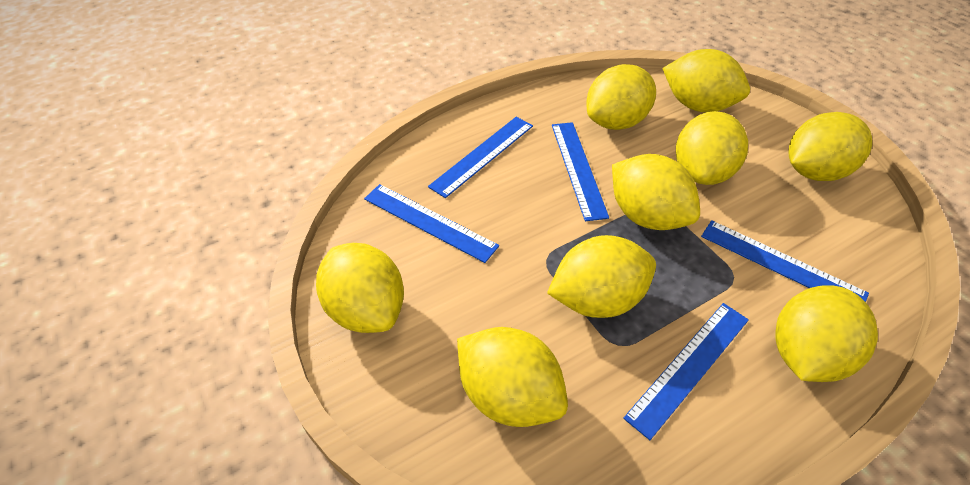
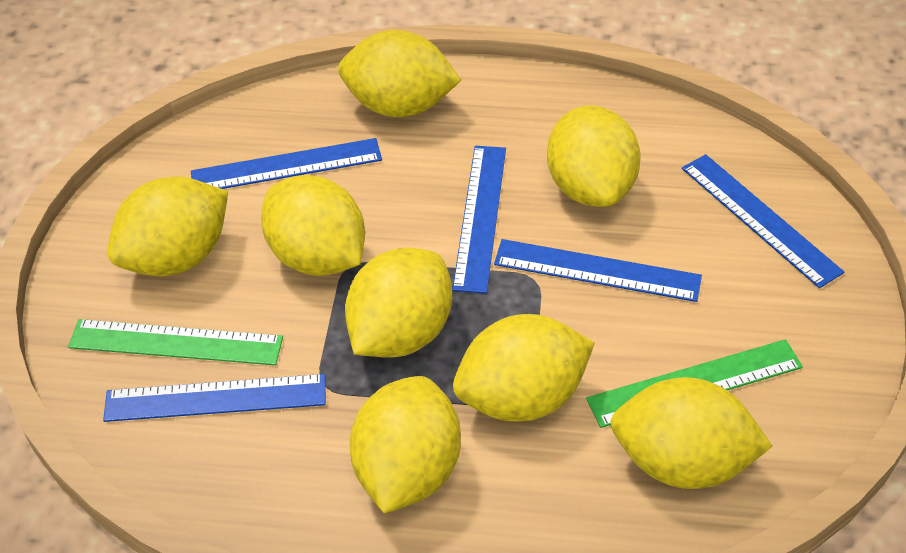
green ruler: 0 -> 2
yellow lemon: 9 -> 8

